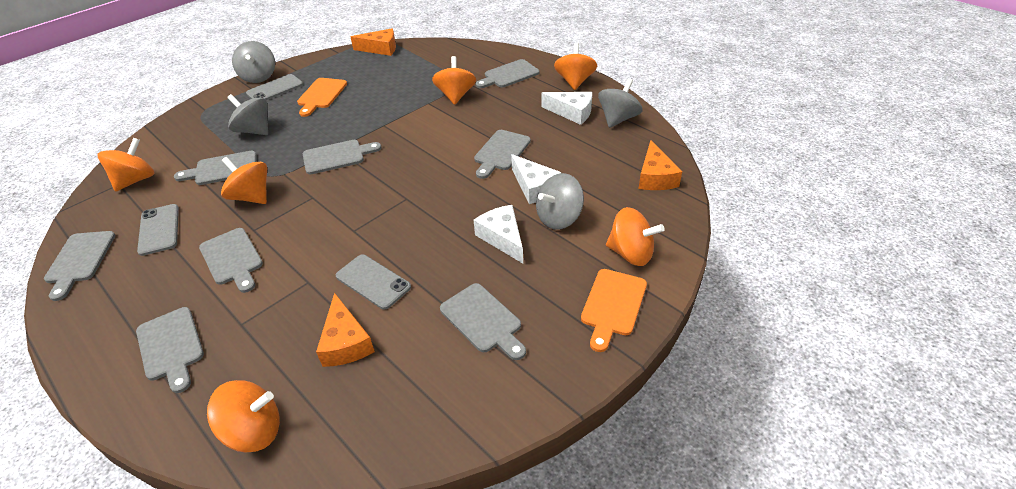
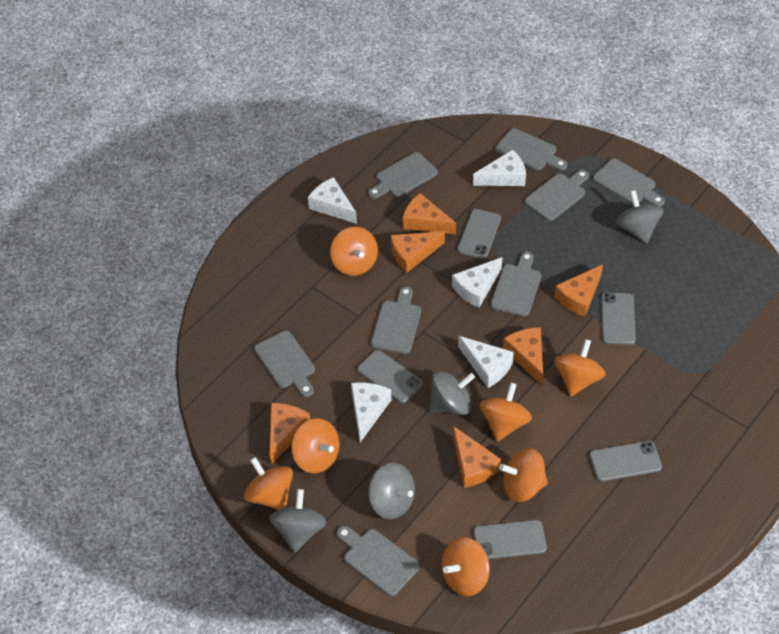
grey phone: 3 -> 5
orange cheese: 3 -> 6
orange cutting board: 2 -> 0
orange spinning top: 6 -> 7
white cheese: 3 -> 5

